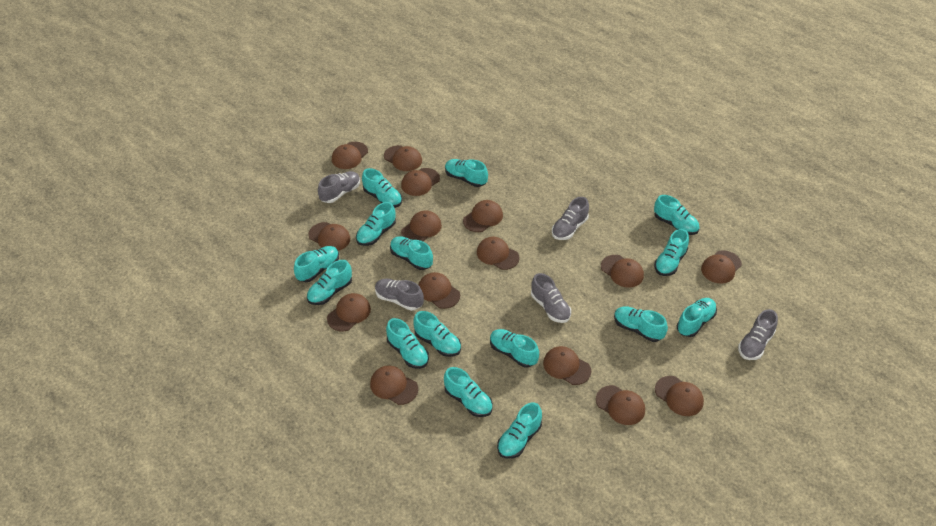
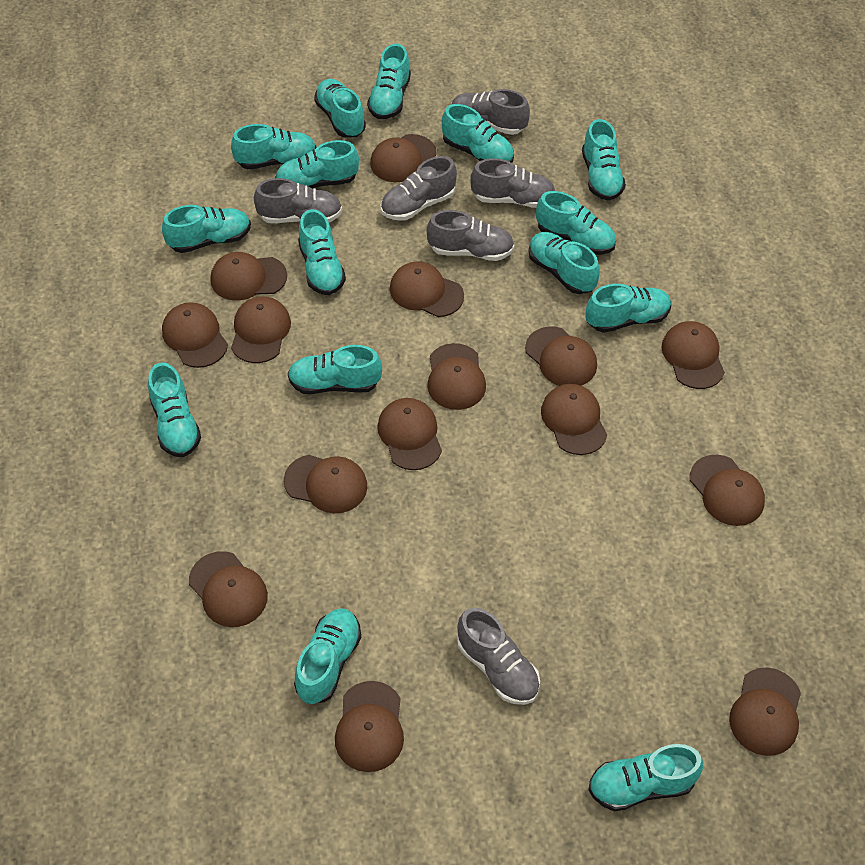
grey shoe: 5 -> 6

